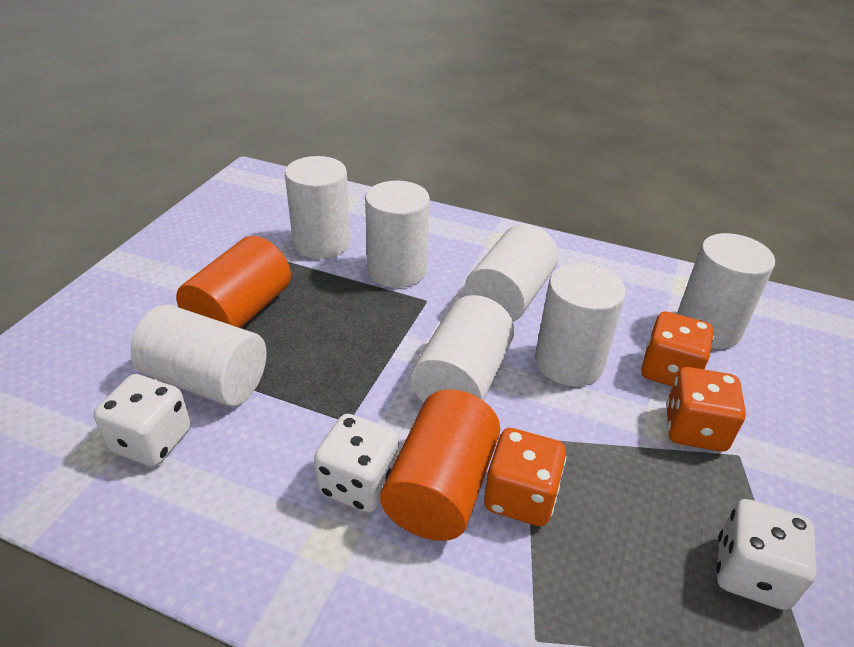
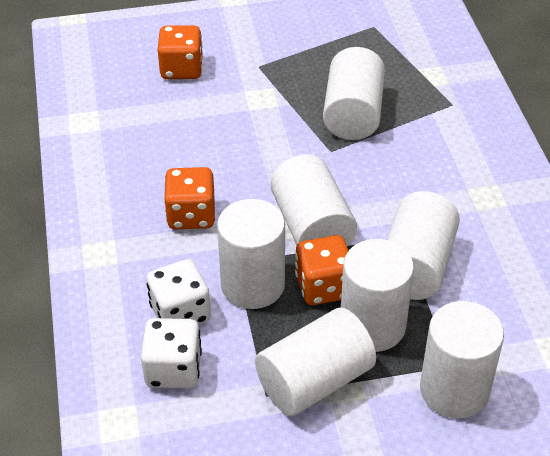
orange cylinder: 2 -> 0
white dice: 3 -> 2

